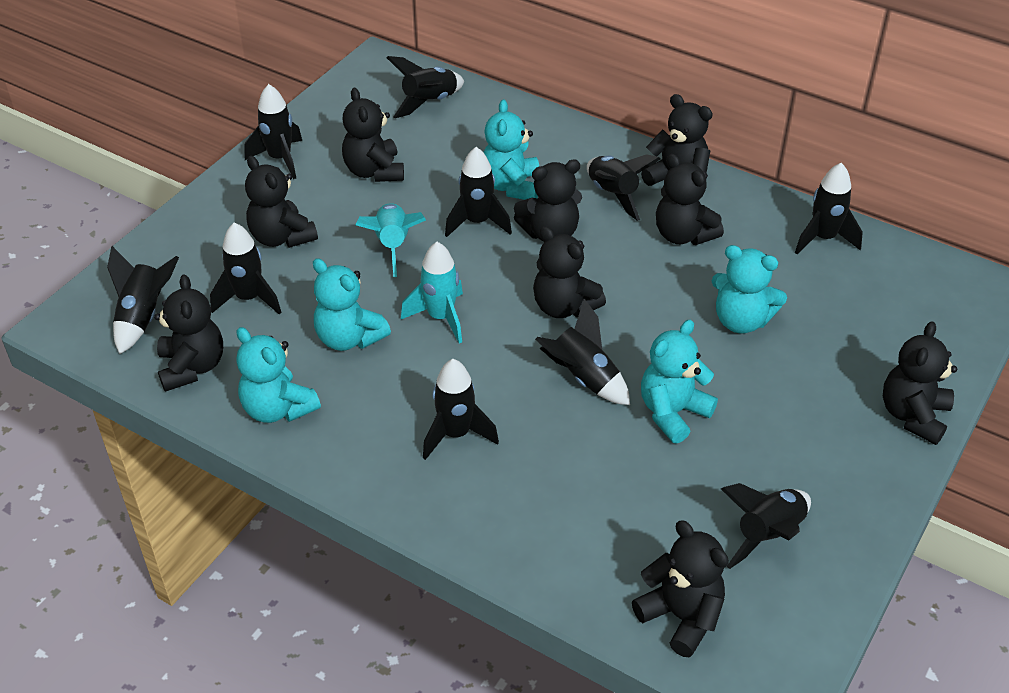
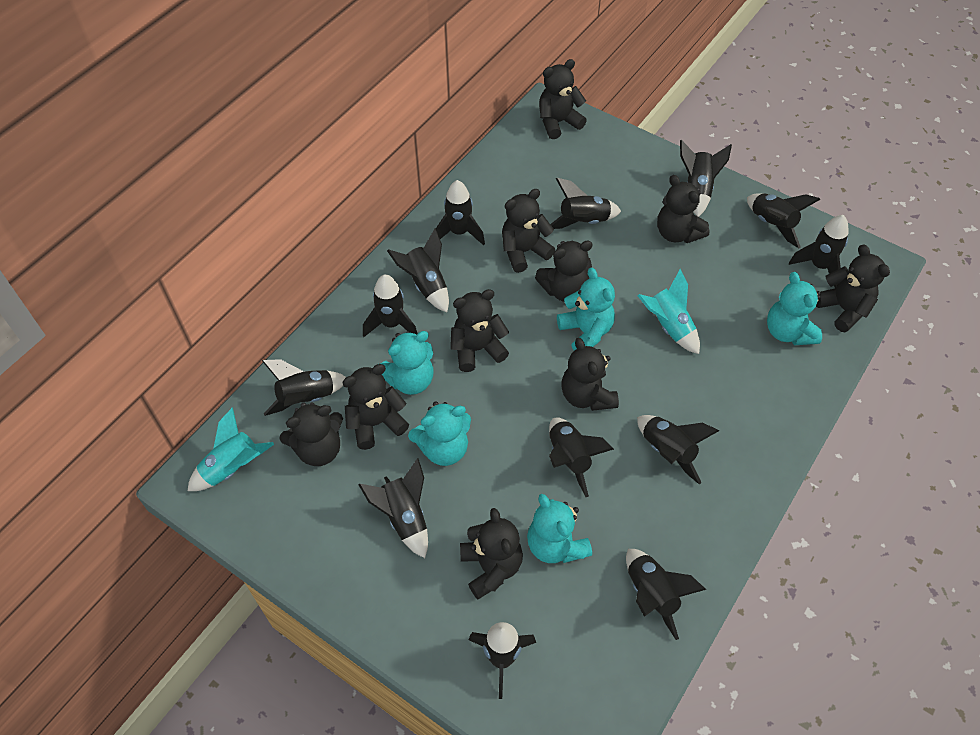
black rocket: 10 -> 13
black teddy bear: 9 -> 10

